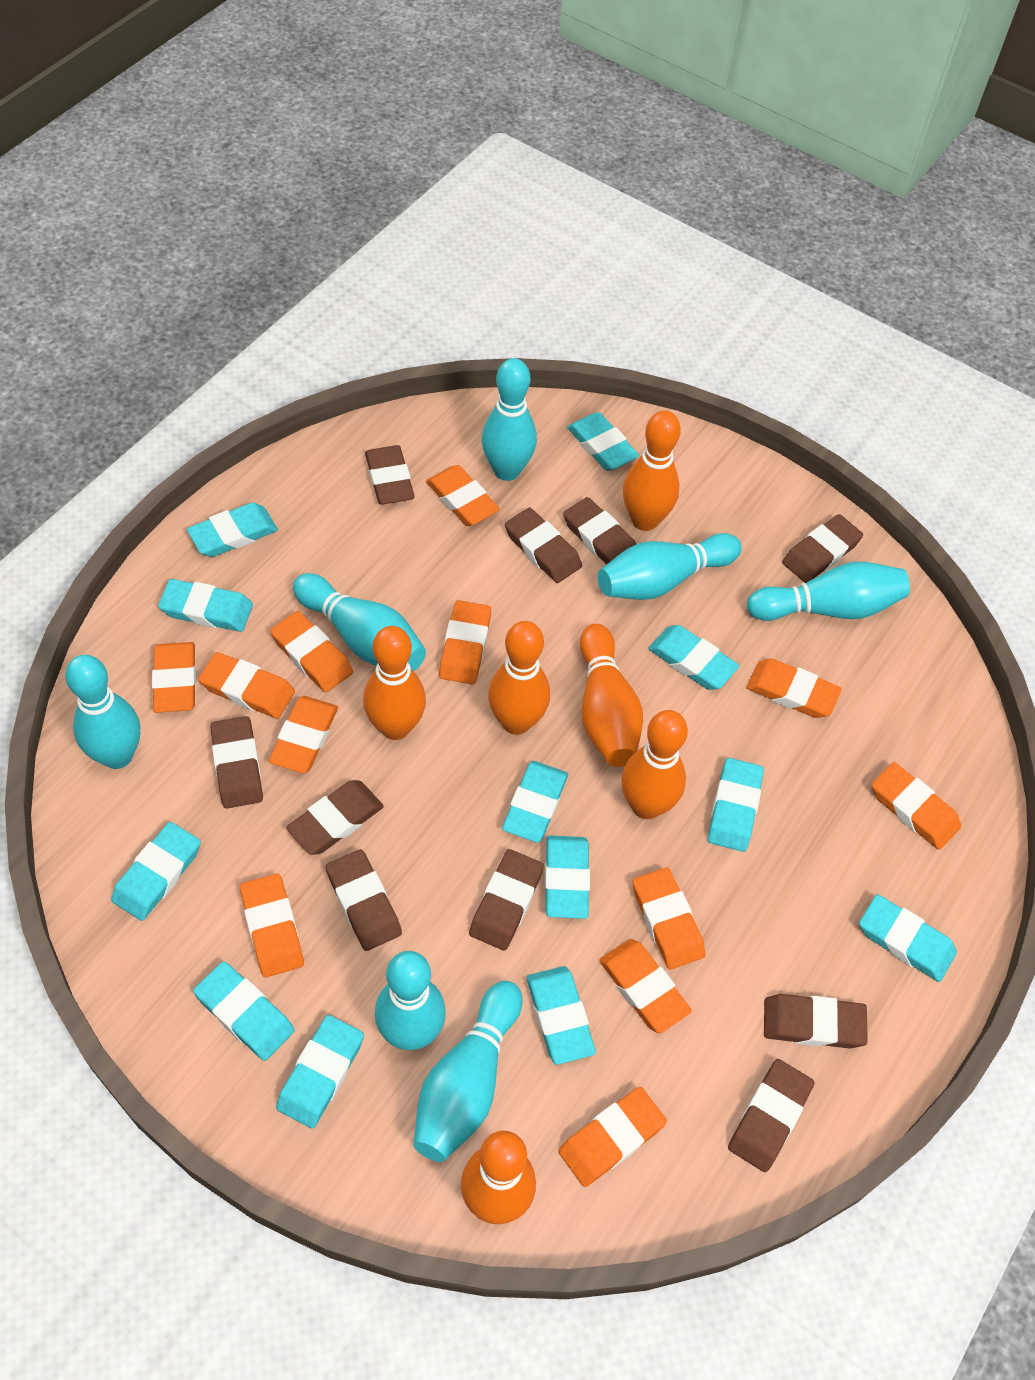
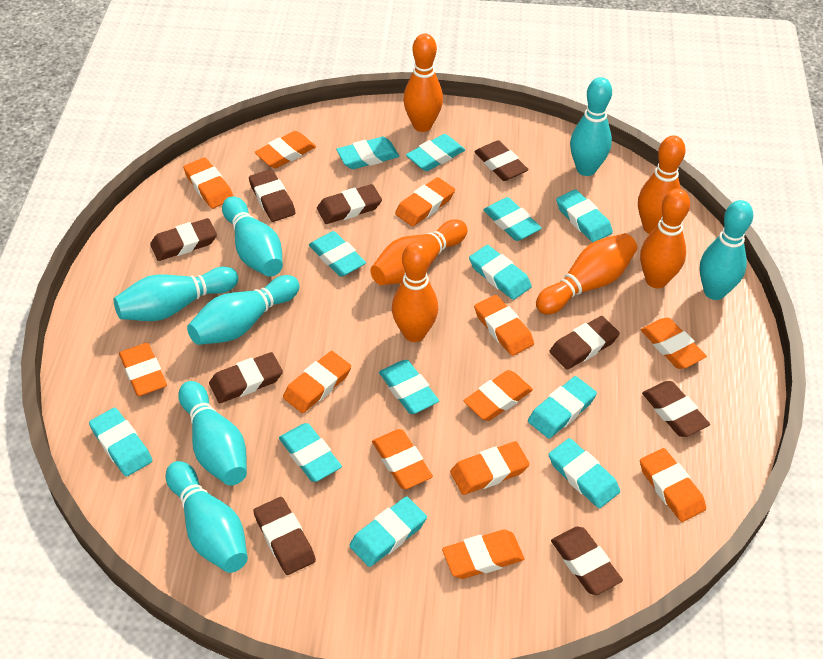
brown eraser: 10 -> 9

